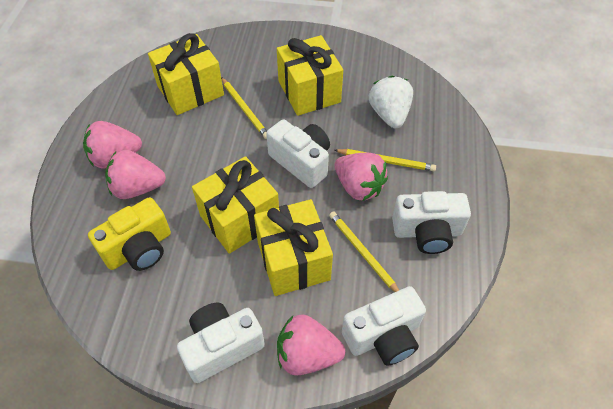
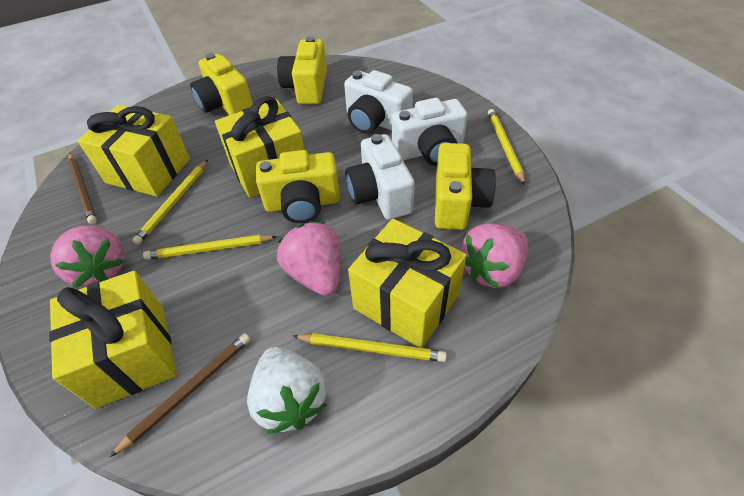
brown pencil: 0 -> 2
pink strawberry: 4 -> 3
white camera: 4 -> 3
yellow camera: 1 -> 4
yellow pencil: 3 -> 4

